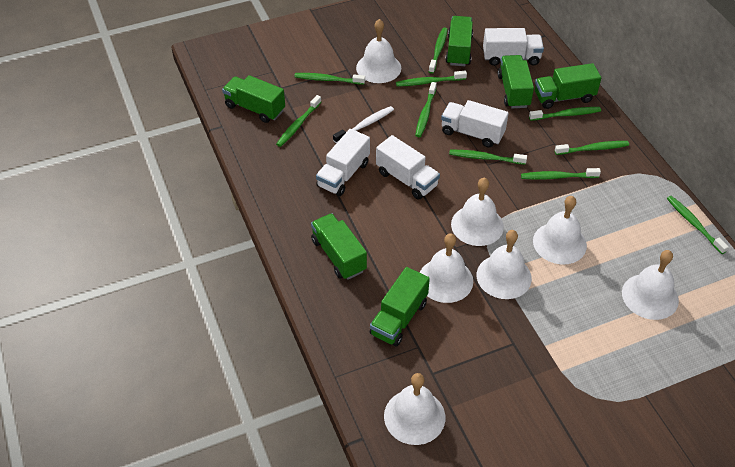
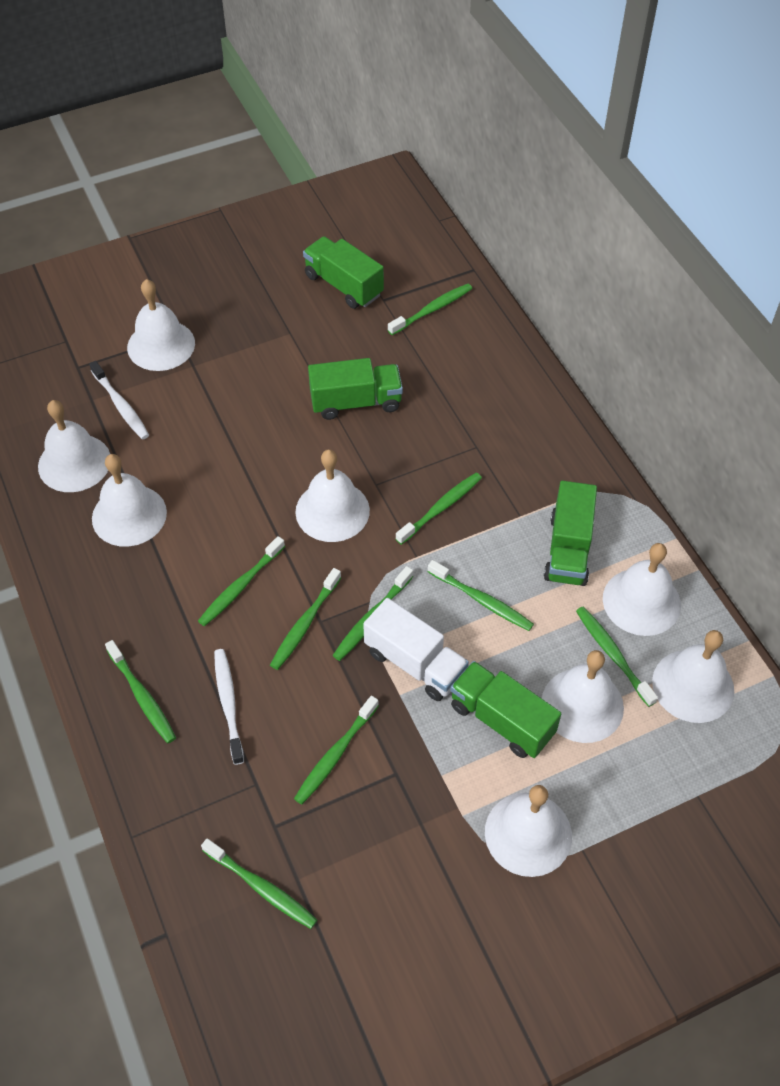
green truck: 6 -> 4
white bell: 7 -> 8
white toothbrush: 1 -> 2
white truck: 4 -> 1

